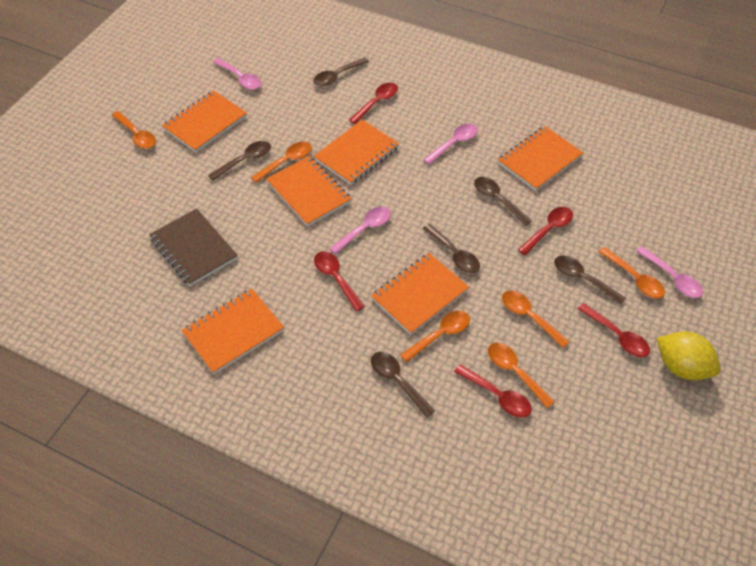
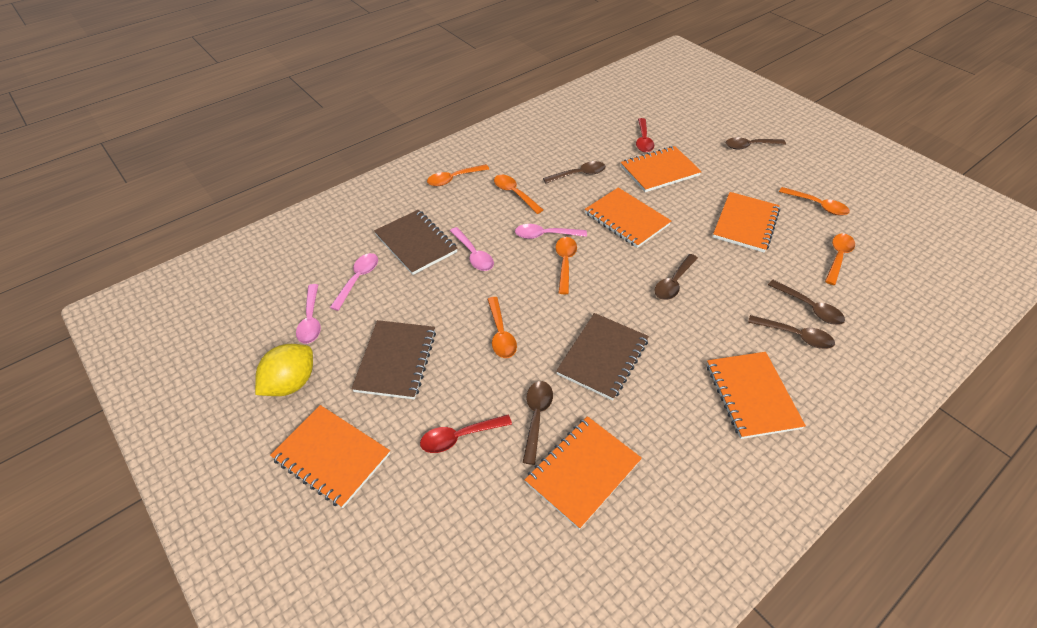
brown notebook: 1 -> 3
red spoon: 5 -> 2

